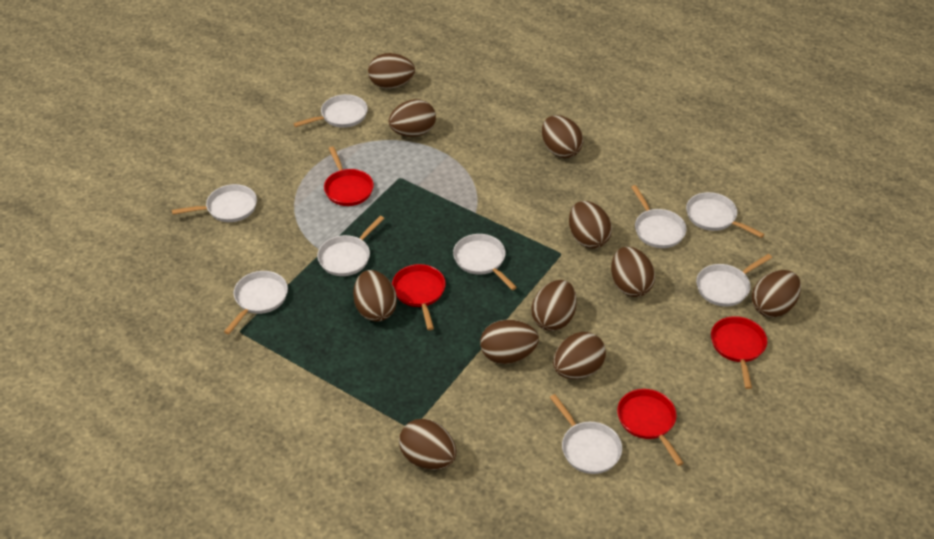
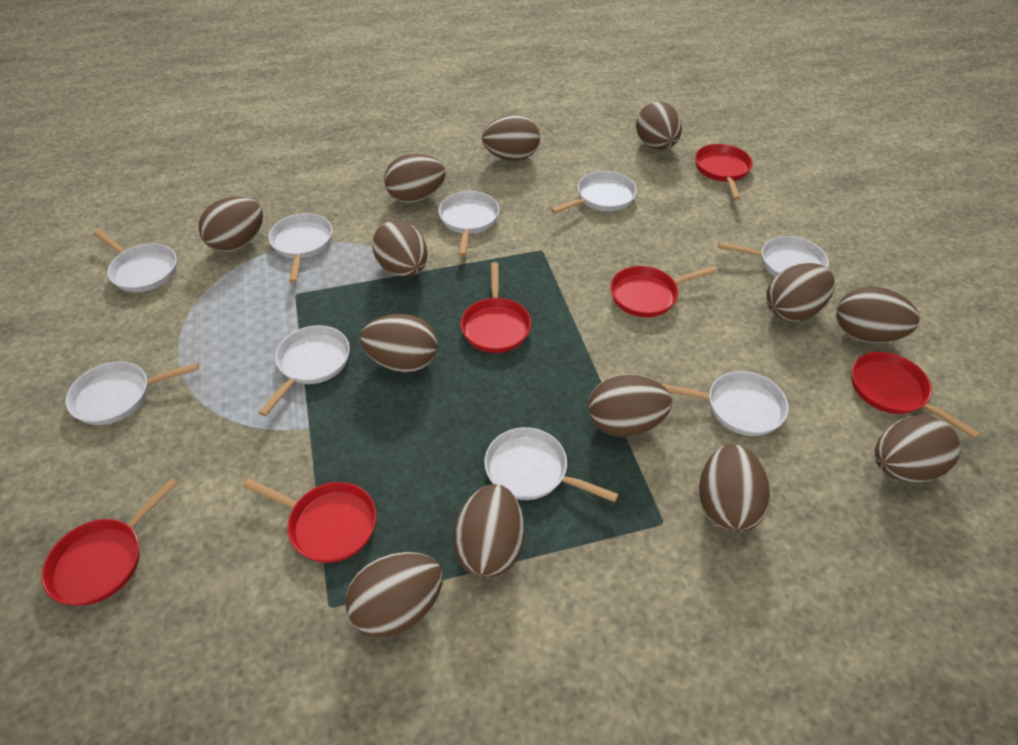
brown egg: 11 -> 13
red pan: 4 -> 6

